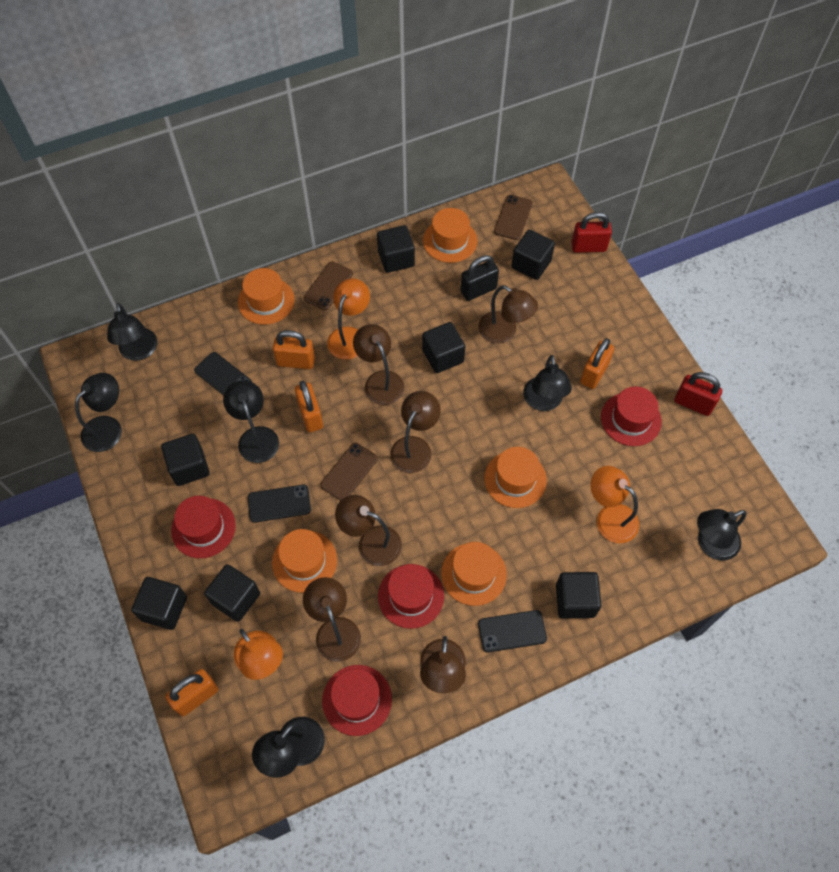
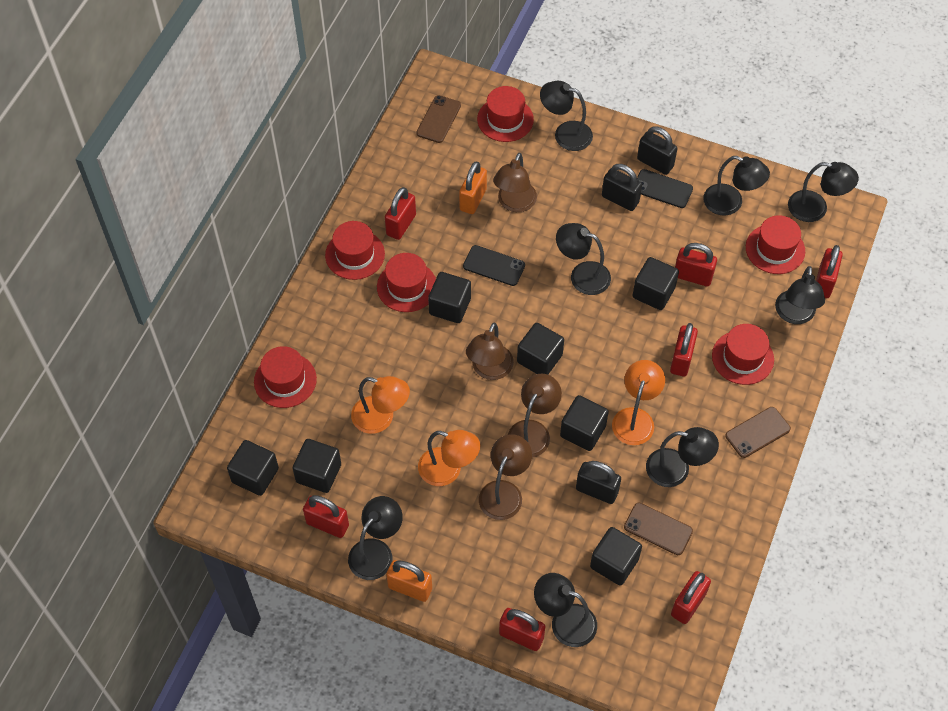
black lamp: 6 -> 8
black padlock: 1 -> 3
black phone: 3 -> 2
brown lamp: 6 -> 4
orange hat: 5 -> 0
orange padlock: 4 -> 2
red hat: 4 -> 6
red padlock: 2 -> 7

